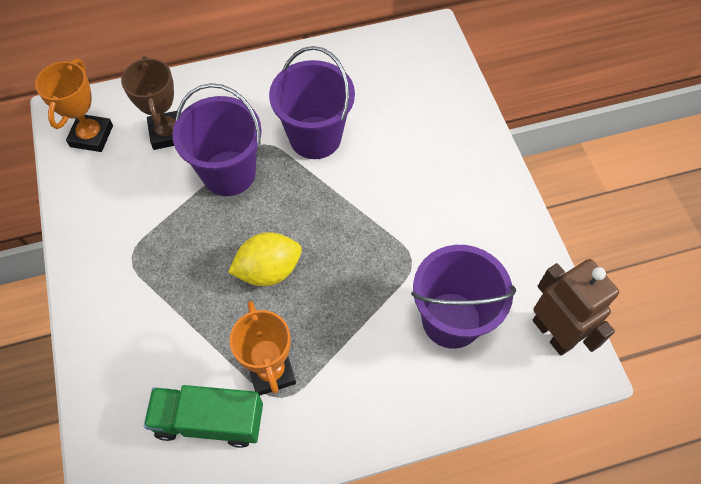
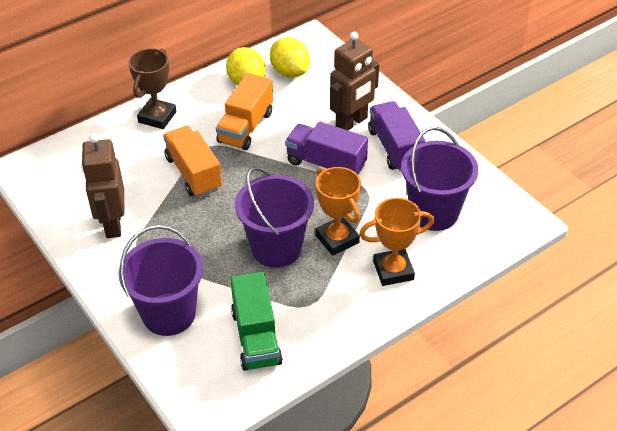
brown robot: 1 -> 2
orange truck: 0 -> 2
purple truck: 0 -> 2
yellow lemon: 1 -> 2

